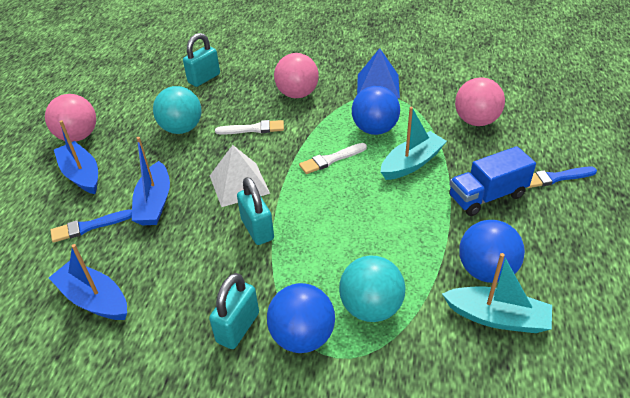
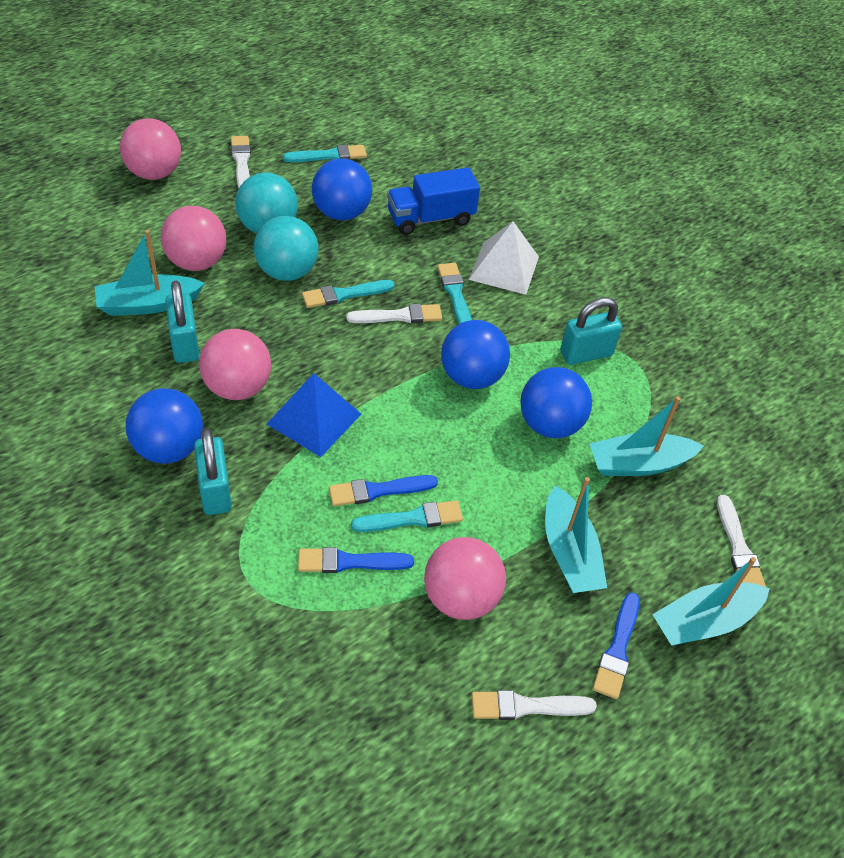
blue ball: 3 -> 4
blue boat: 3 -> 0
blue brush: 2 -> 3
pink ball: 3 -> 4
turquoise boat: 2 -> 4
turquoise brush: 0 -> 4
white brush: 2 -> 4

